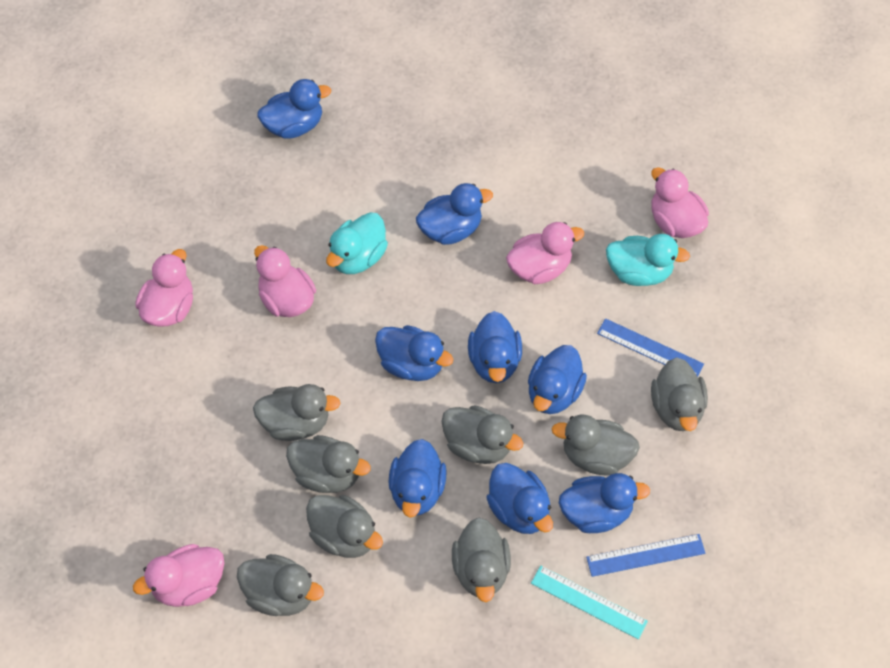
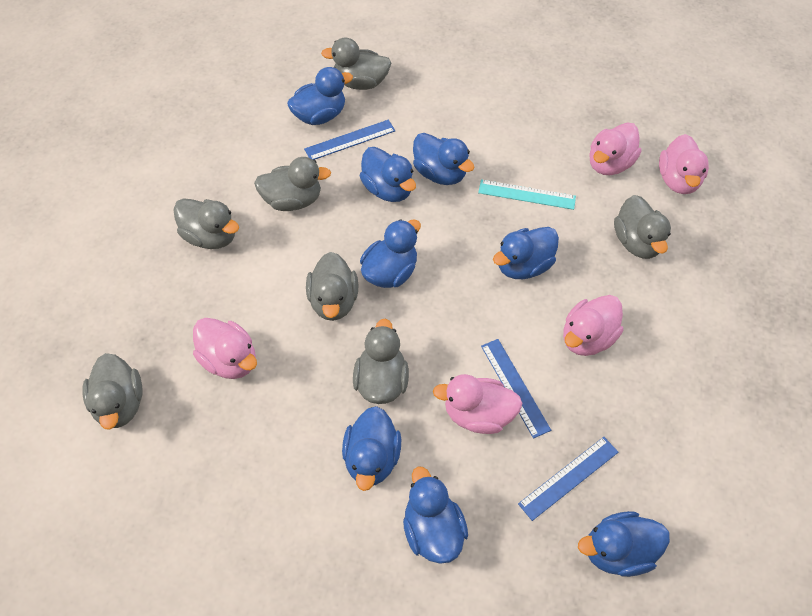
blue ruler: 2 -> 3
grey duck: 8 -> 7
turquoise duck: 2 -> 0

